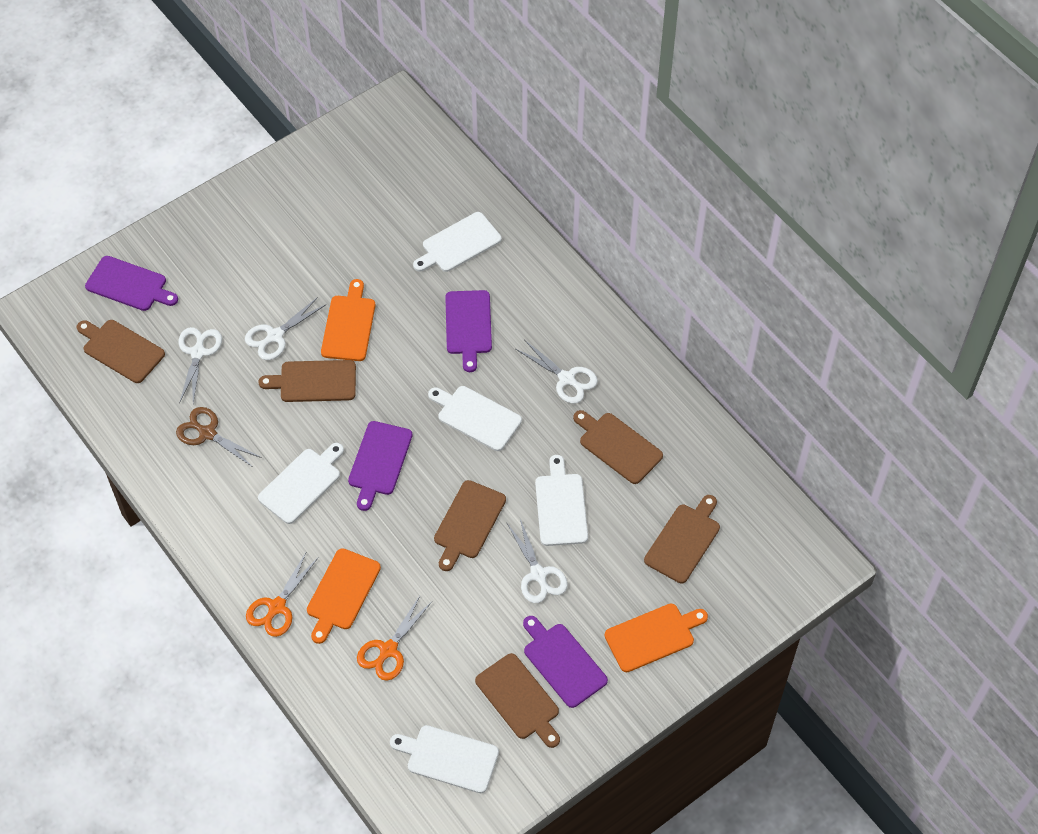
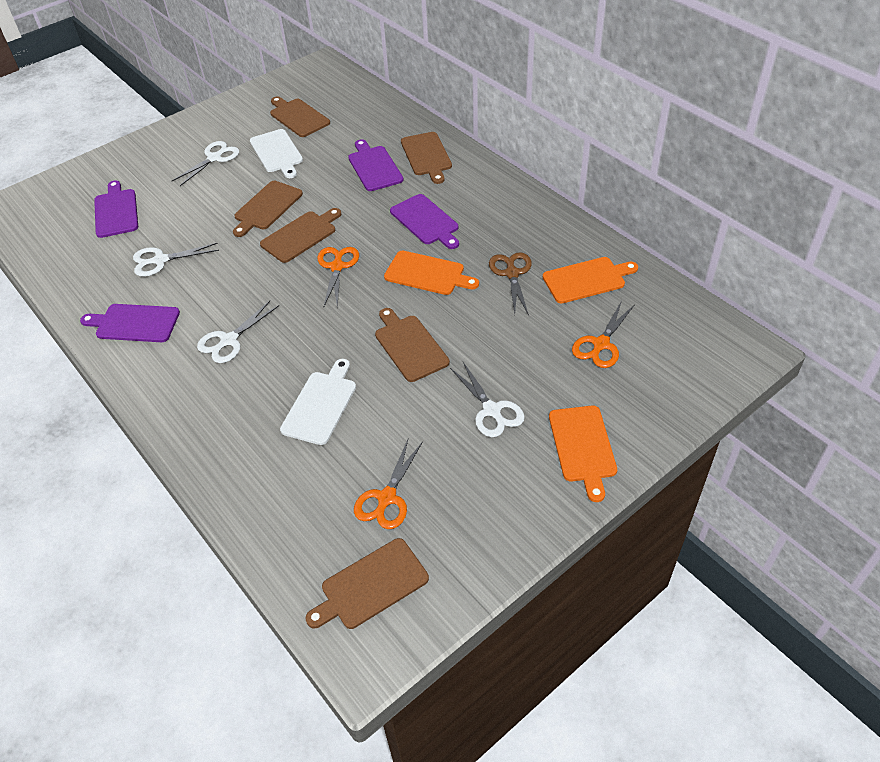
orange scissors: 2 -> 3
white cutting board: 5 -> 2

